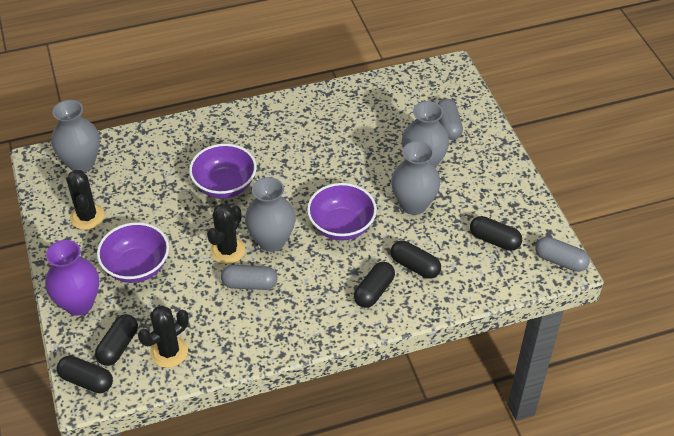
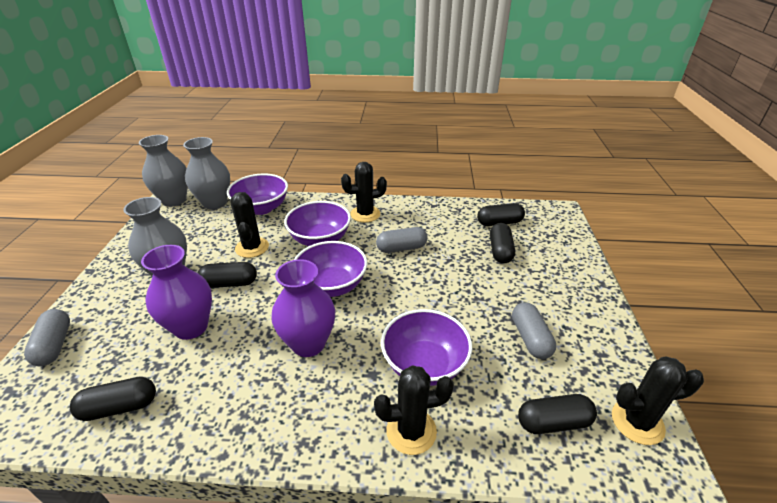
black cactus: 3 -> 4
grey vase: 4 -> 3
purple bowl: 3 -> 4
purple vase: 1 -> 2

